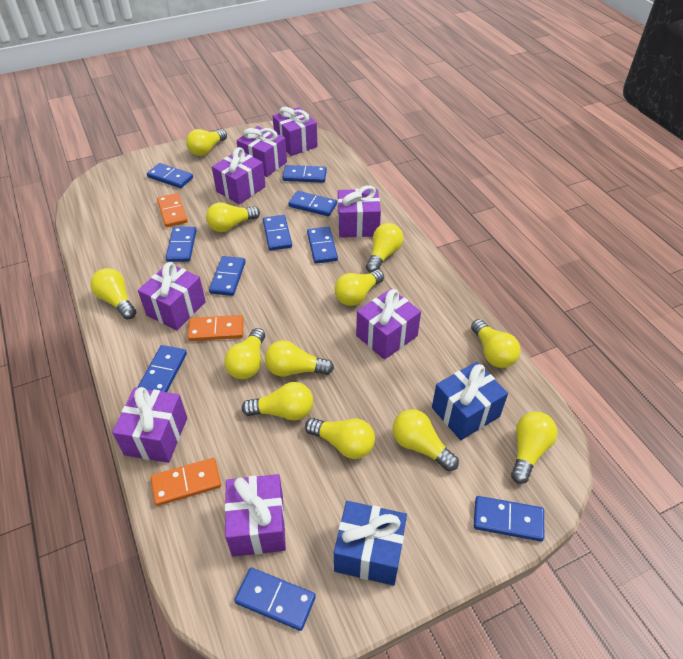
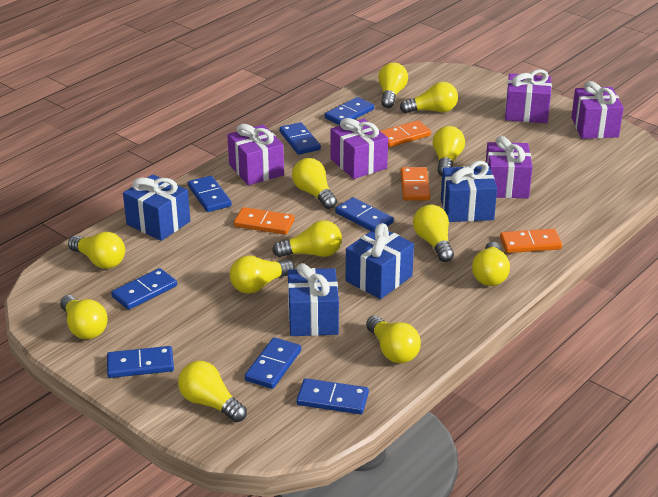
blue domino: 10 -> 8
blue gift: 2 -> 4
orange domino: 3 -> 4
purple gift: 8 -> 5

